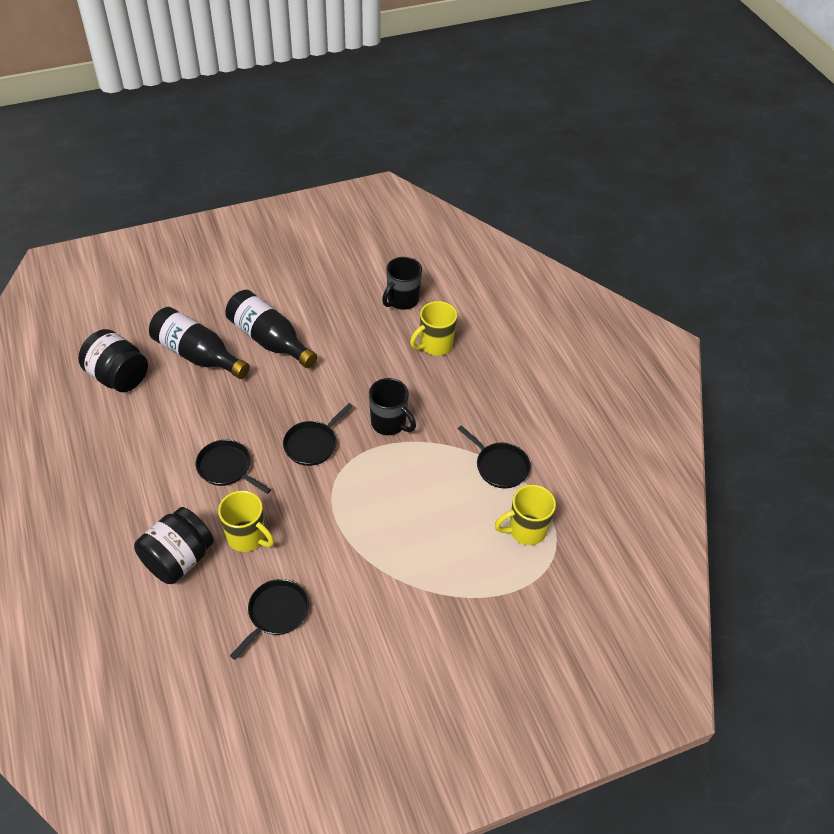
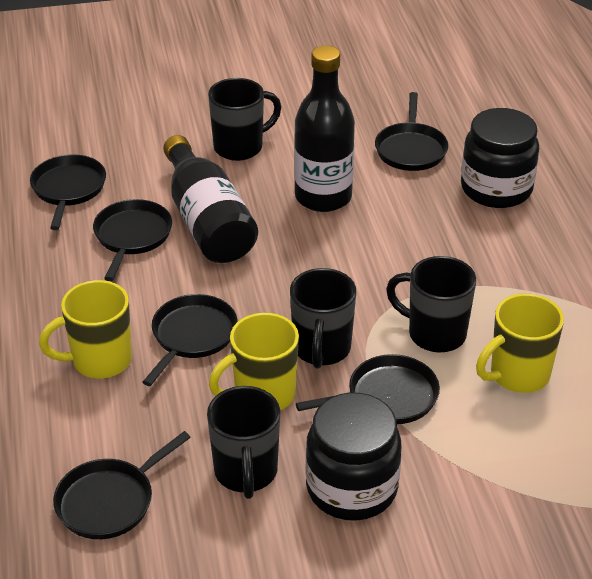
black mug: 2 -> 4
black pan: 4 -> 6

